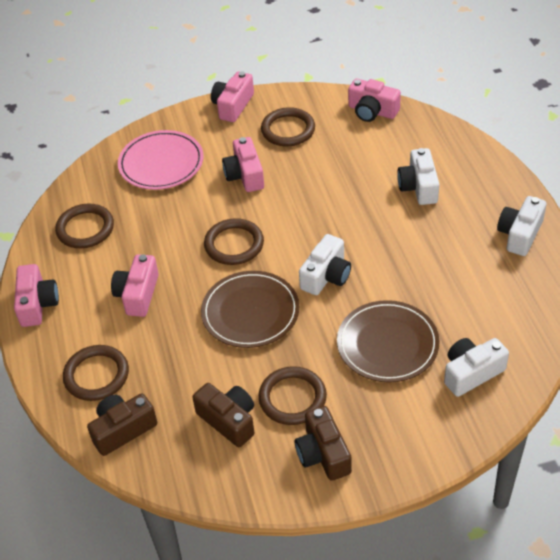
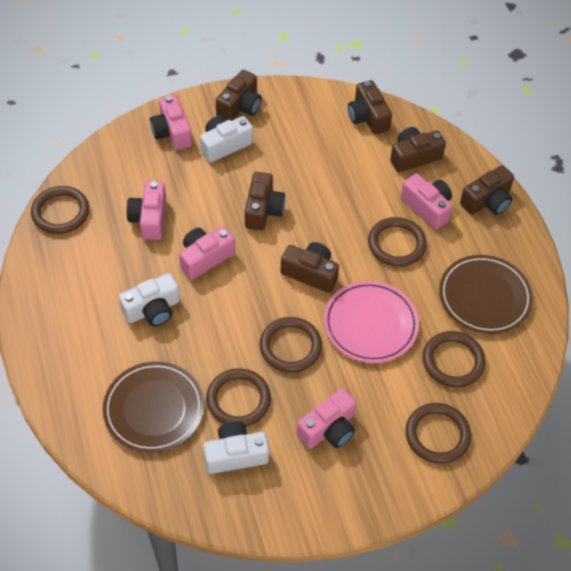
brown camera: 3 -> 6
brown ring: 5 -> 6
white camera: 4 -> 3

